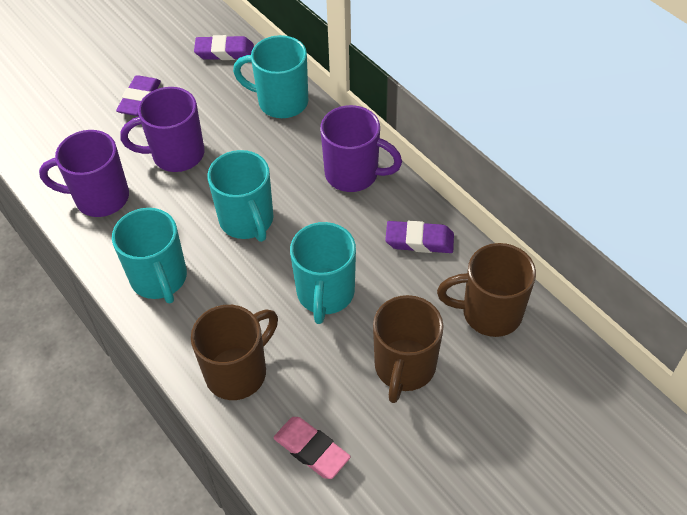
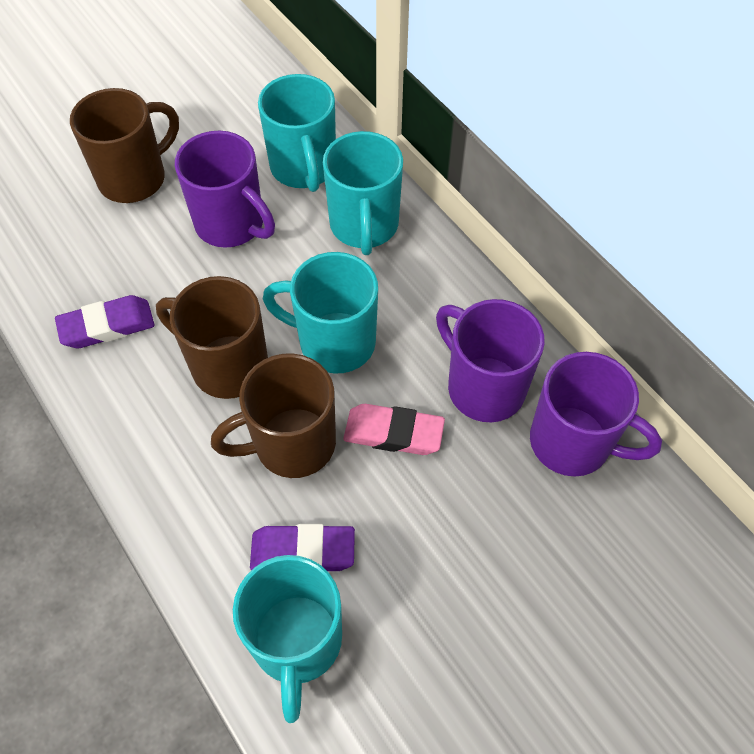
purple eraser: 3 -> 2

